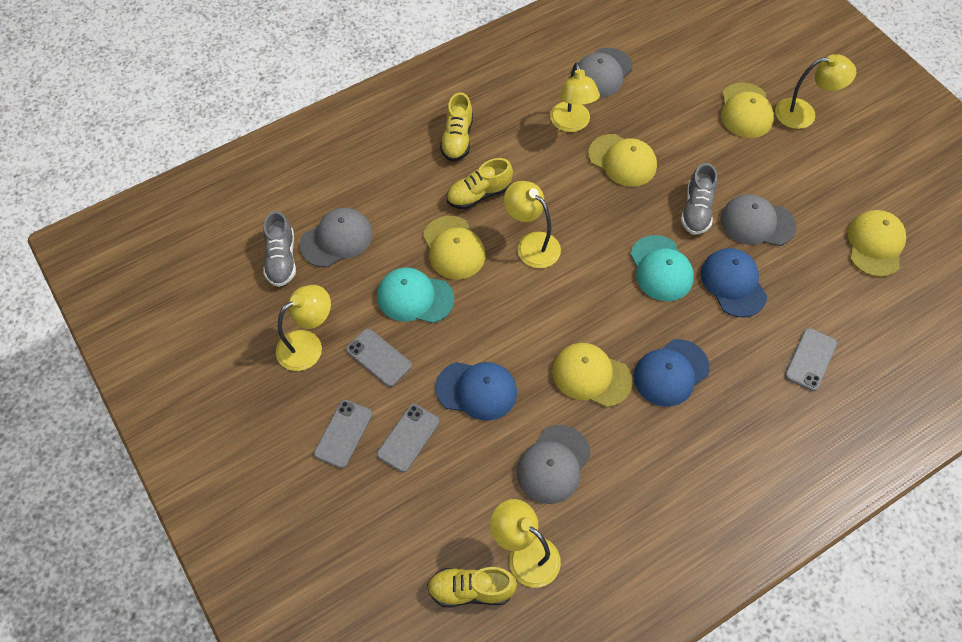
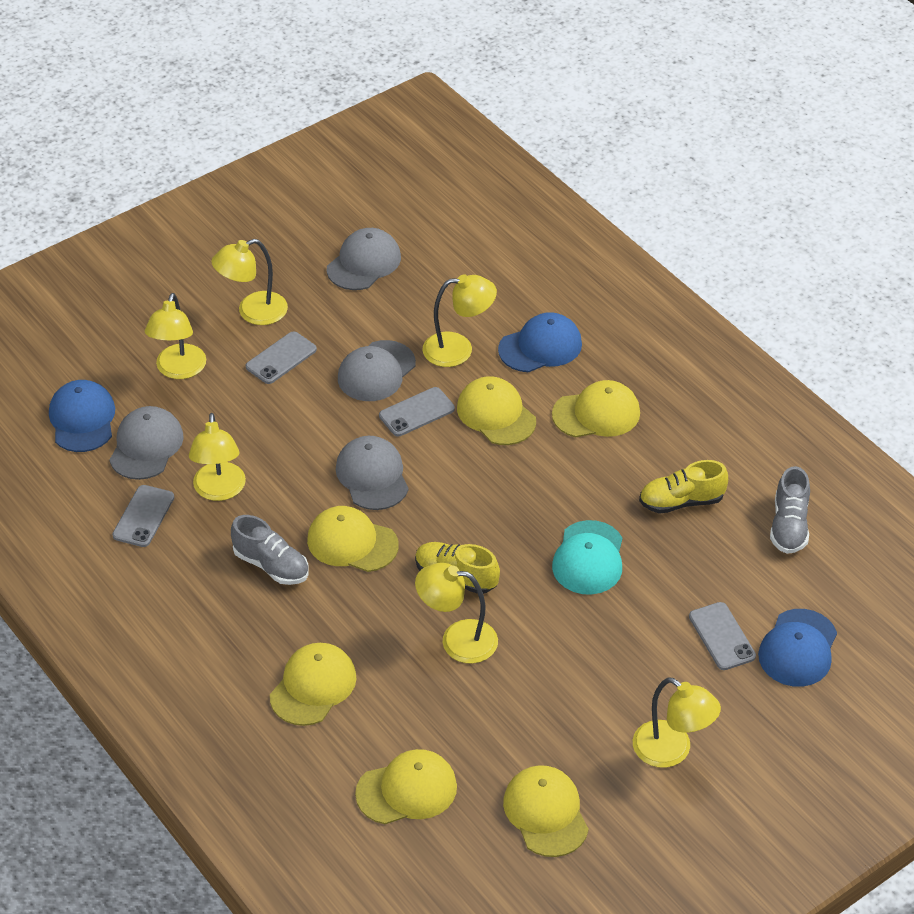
turquoise cap: 2 -> 1
yellow cap: 5 -> 6
yellow lamp: 5 -> 6
yellow shoe: 3 -> 2

